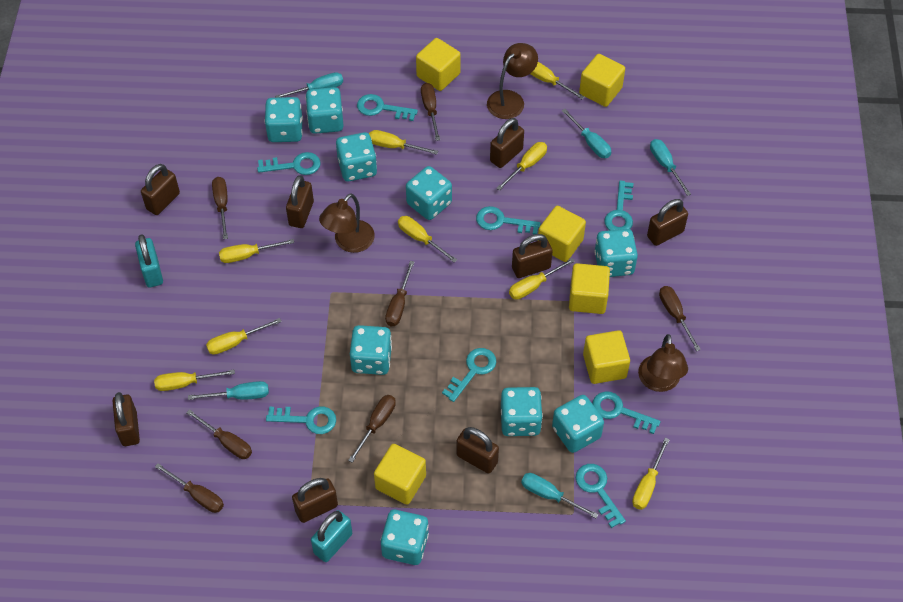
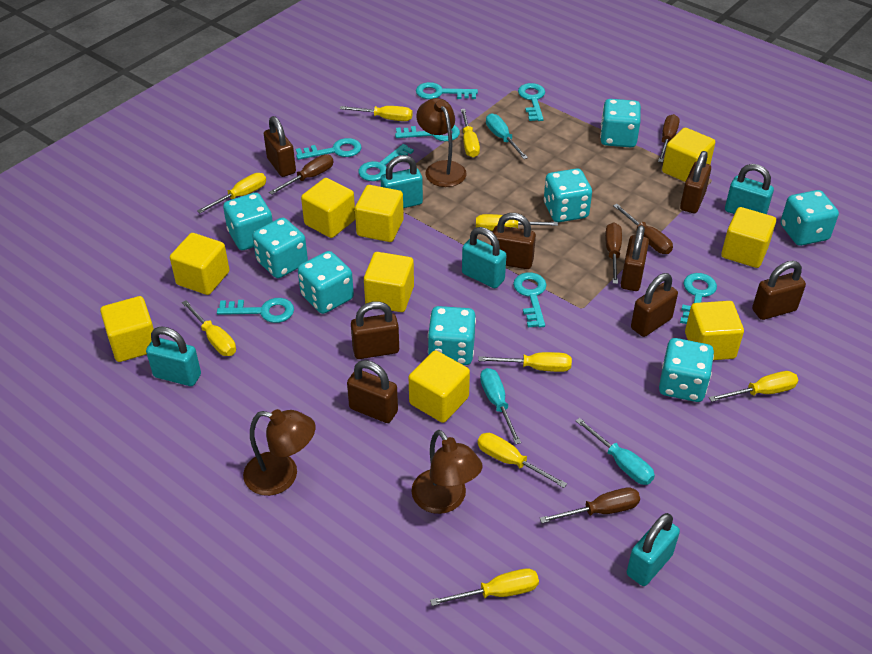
brown screwdriver: 7 -> 5
turquoise dice: 9 -> 8
turquoise padlock: 2 -> 5
turquoise screwdriver: 5 -> 3
yellow cube: 6 -> 9

